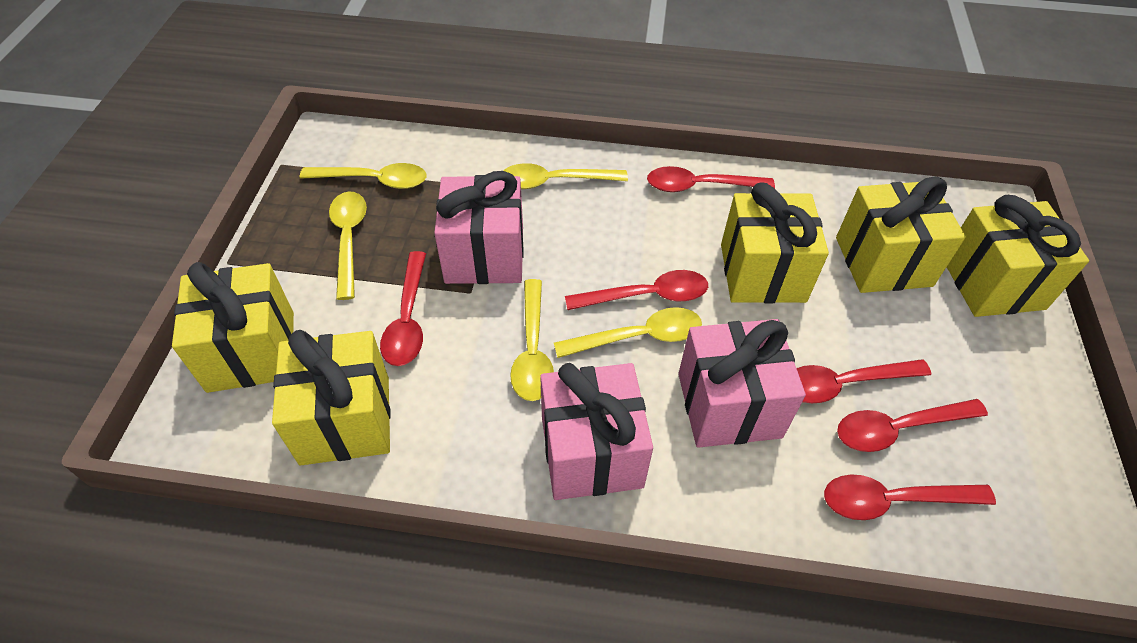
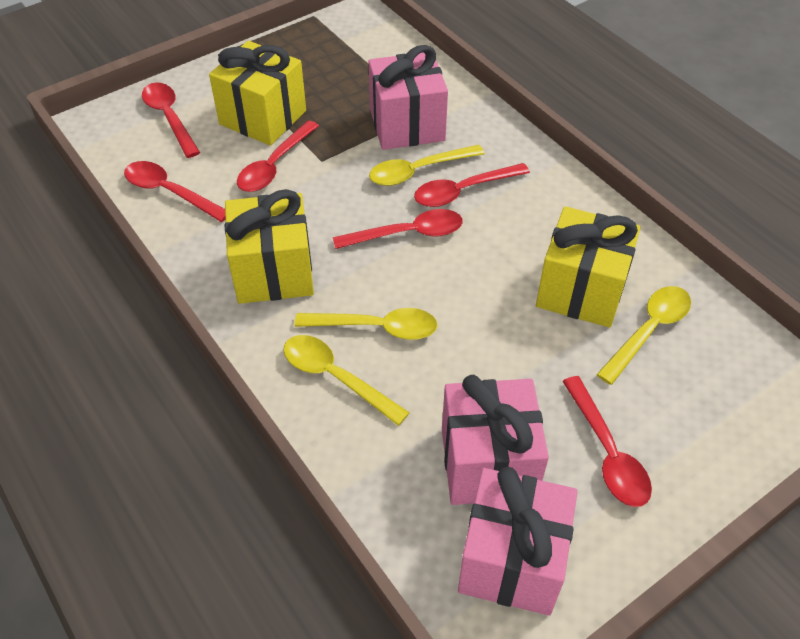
yellow gift: 5 -> 3
yellow spoon: 5 -> 4

